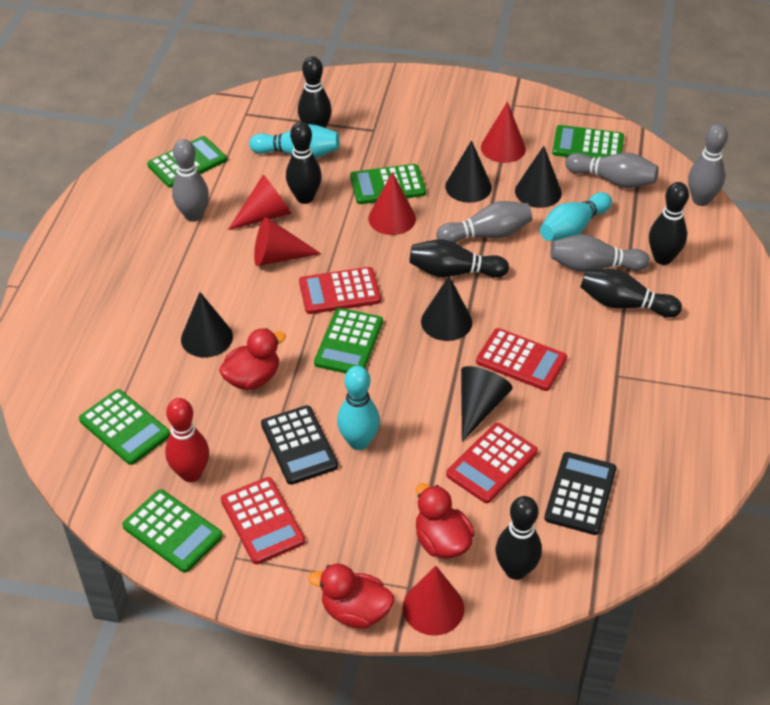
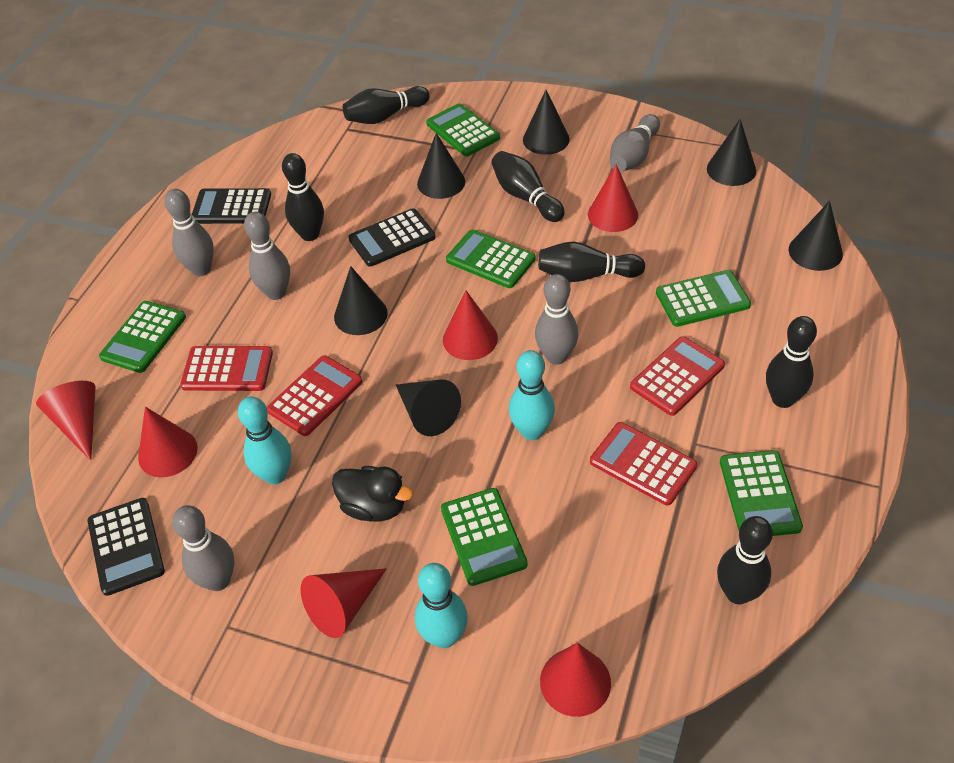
black calculator: 2 -> 3
black cone: 5 -> 6
black duck: 0 -> 1
red bowling pin: 1 -> 0
red cone: 5 -> 6
red duck: 3 -> 0

